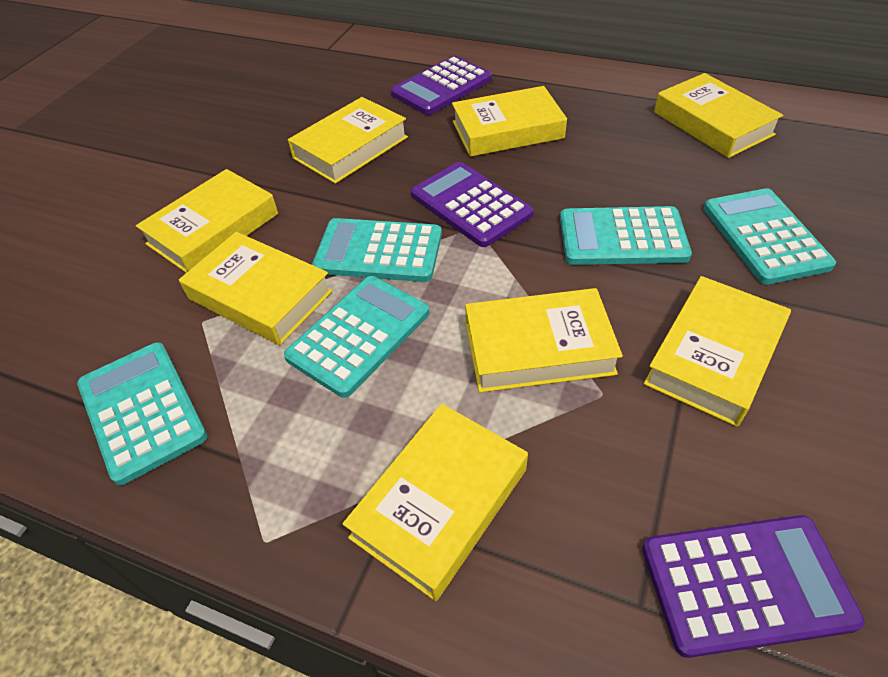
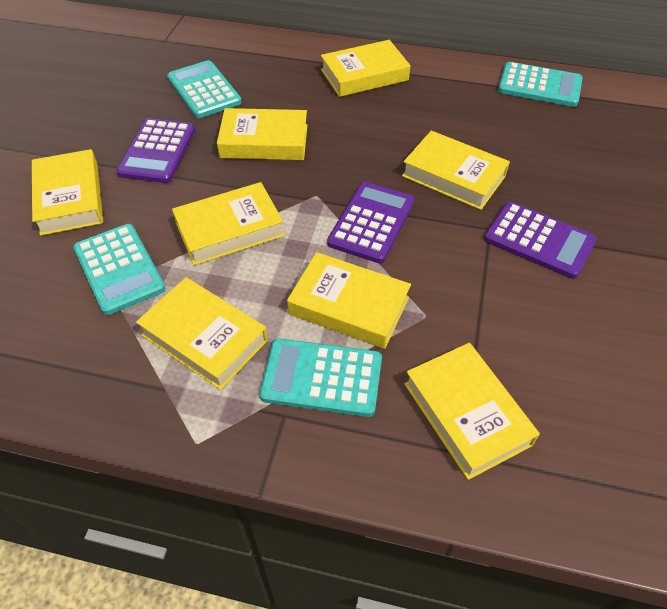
turquoise calculator: 5 -> 4

